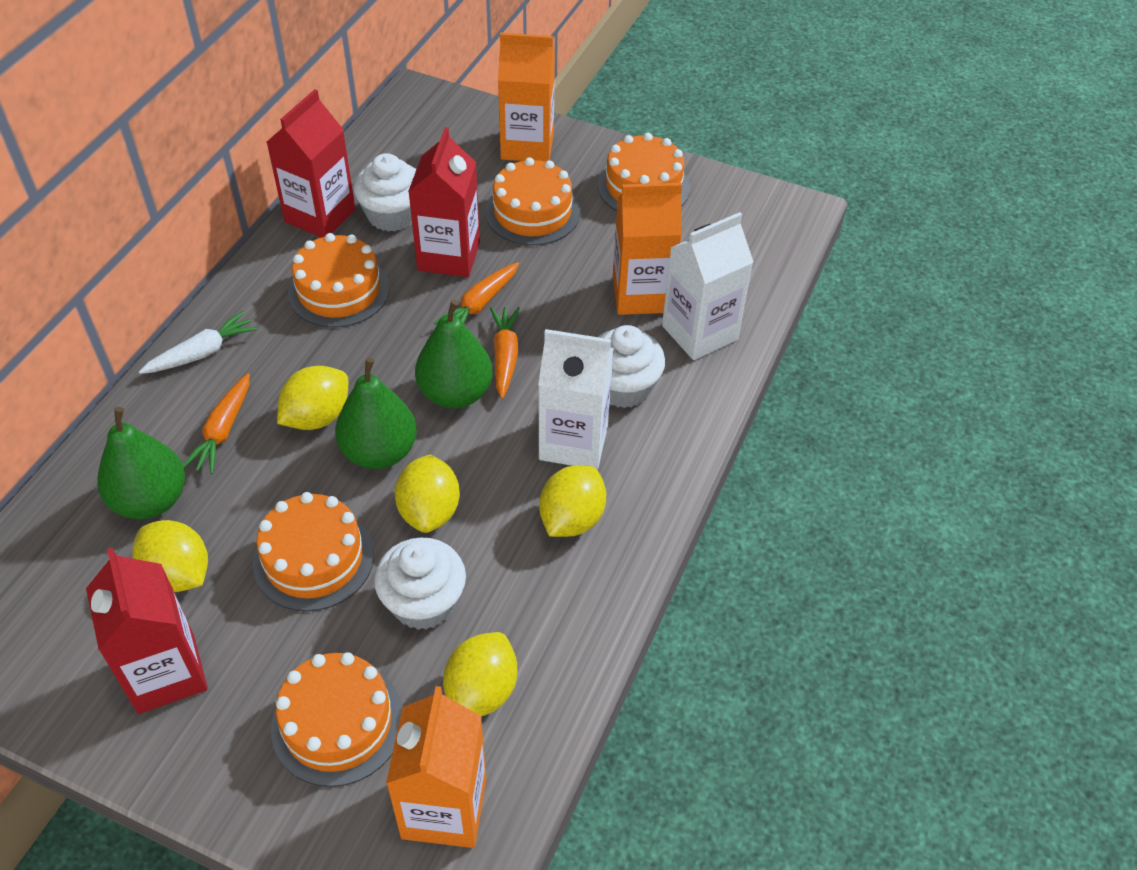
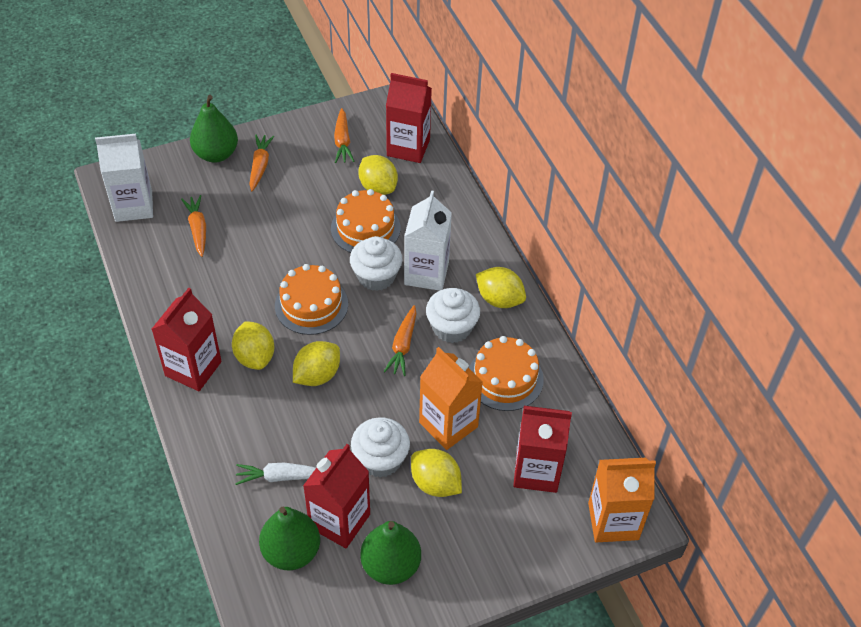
orange cake: 5 -> 3
orange carrot: 3 -> 4
orange carton: 3 -> 2
red carton: 3 -> 4

